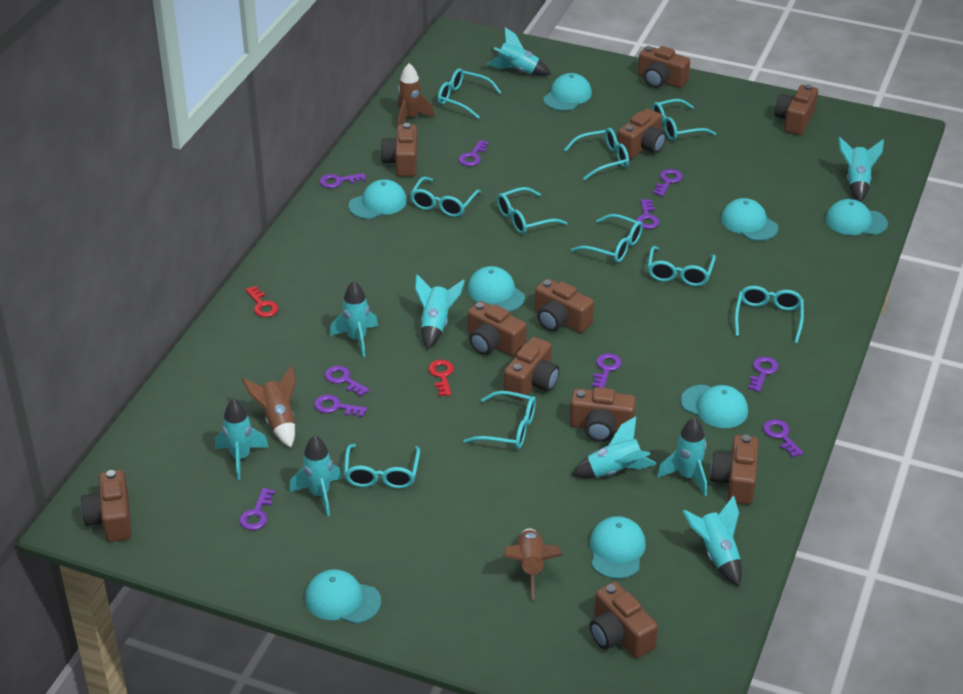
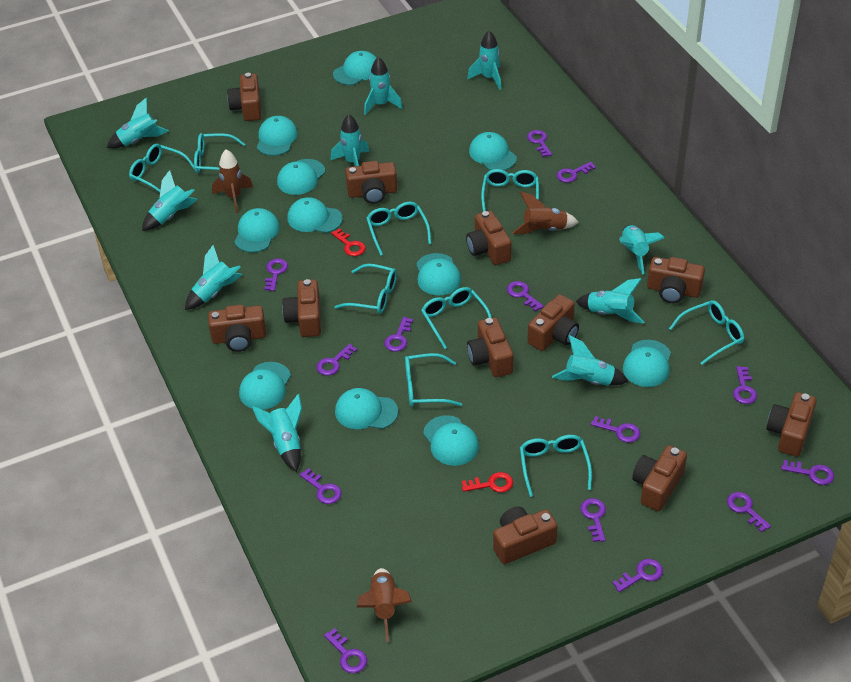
purple key: 10 -> 14
turquoise cap: 8 -> 11
turquoise glasses: 10 -> 9
turquoise rocket: 9 -> 10

